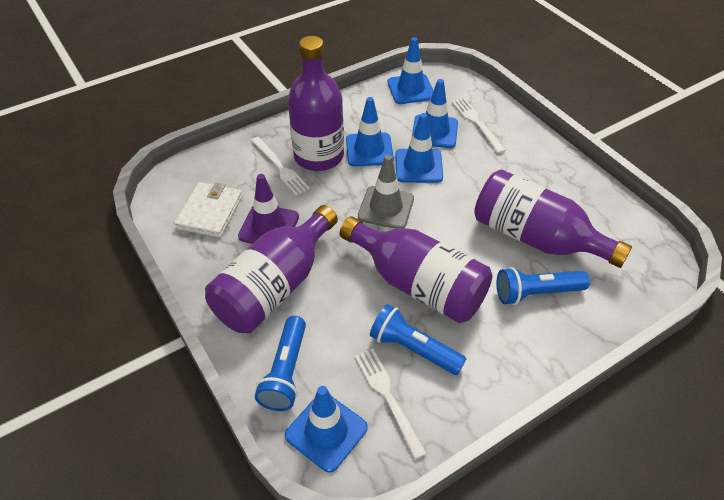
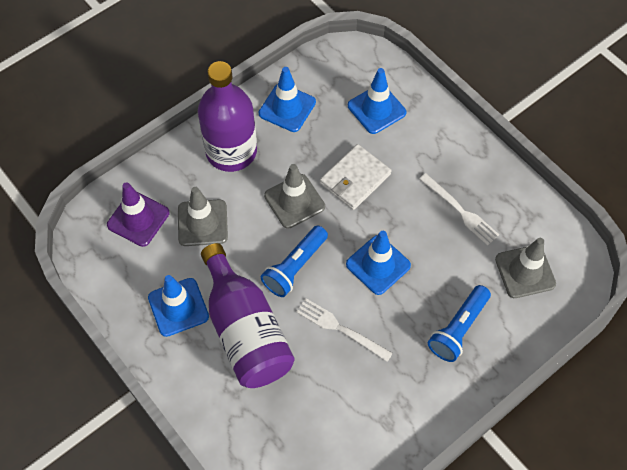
blue flashlight: 3 -> 2
blue traffic cone: 5 -> 4
grey traffic cone: 1 -> 3
purple bottle: 4 -> 2
white fork: 3 -> 2

